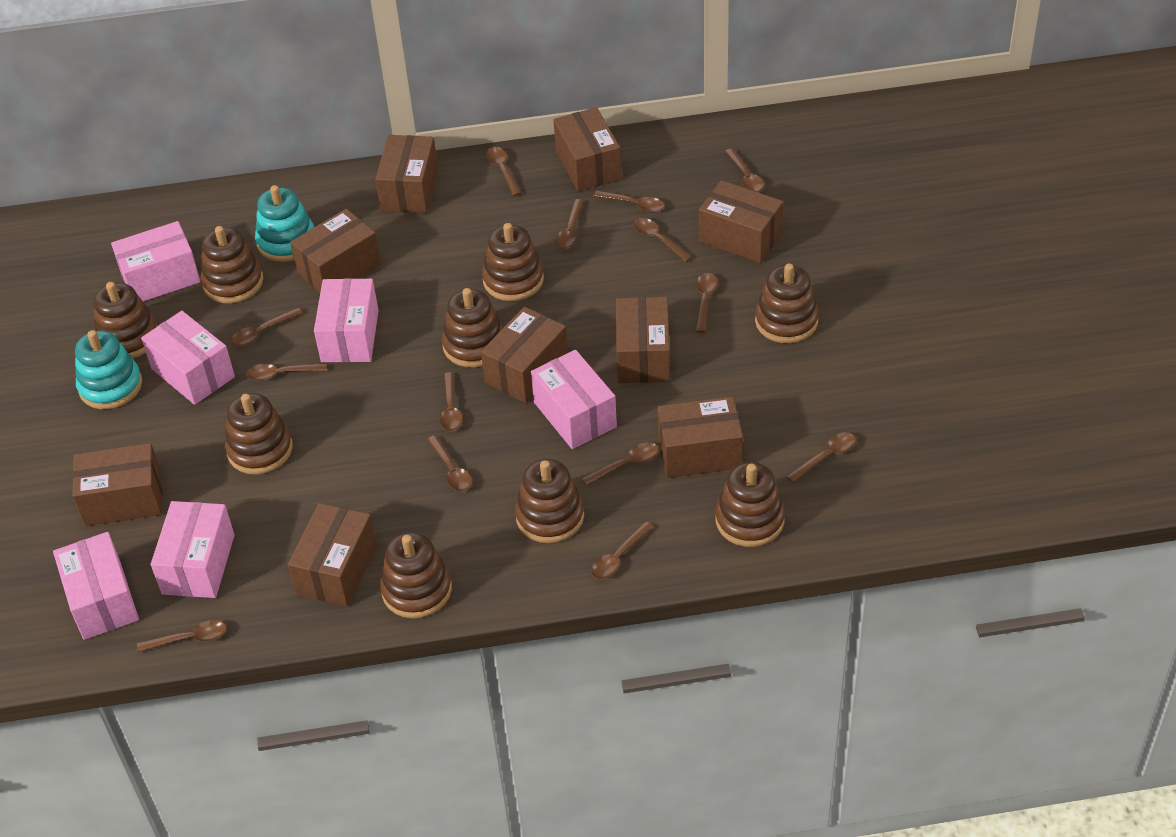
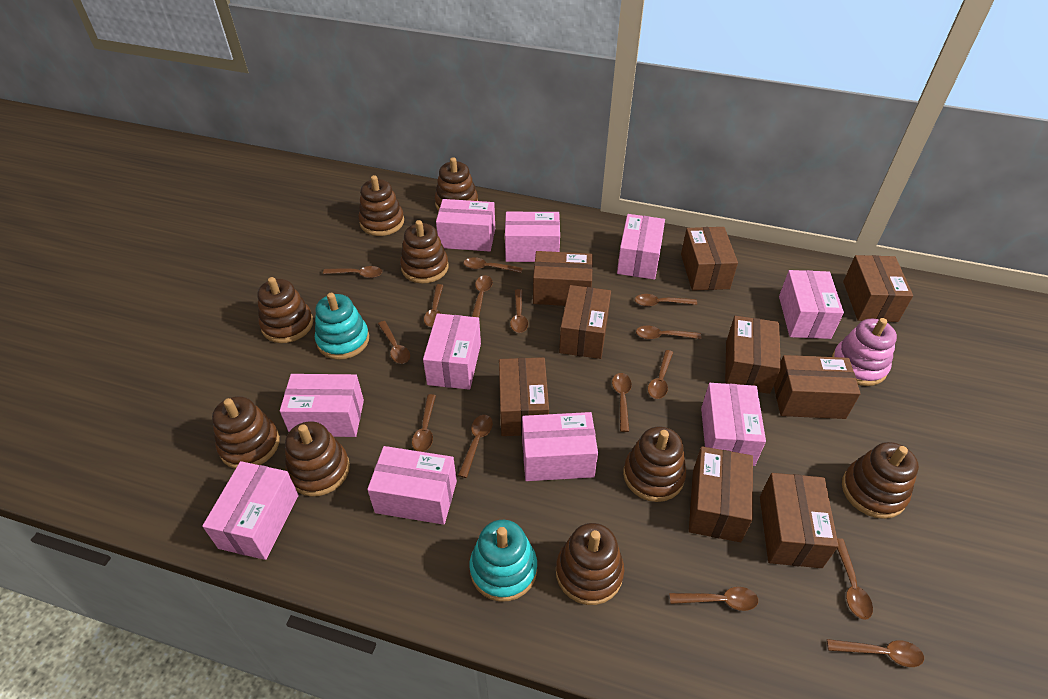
brown spoon: 14 -> 15
pink box: 6 -> 10
pink stacking toy: 0 -> 1

